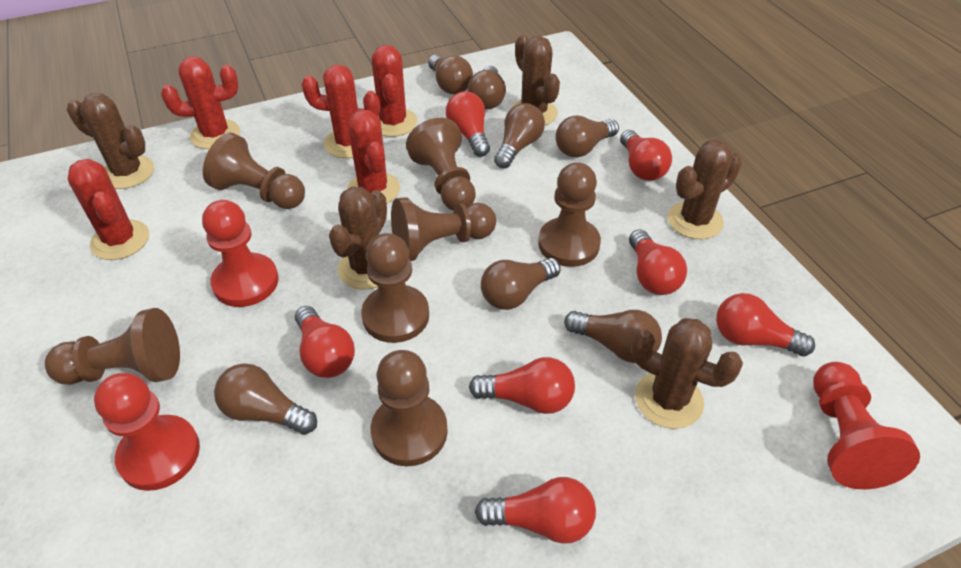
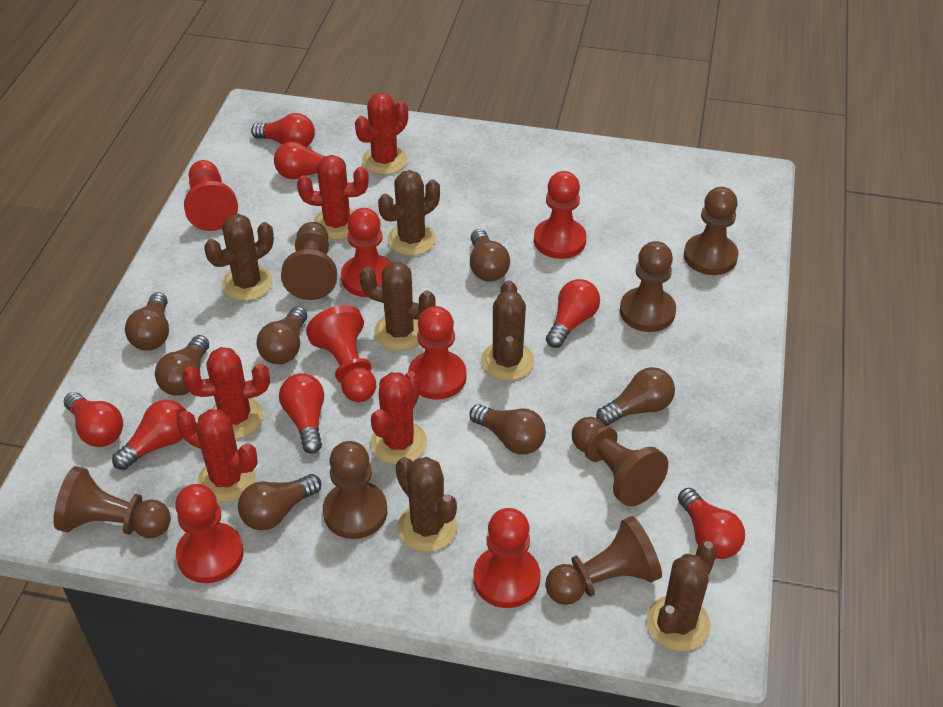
brown cactus: 5 -> 6
red pawn: 3 -> 7

